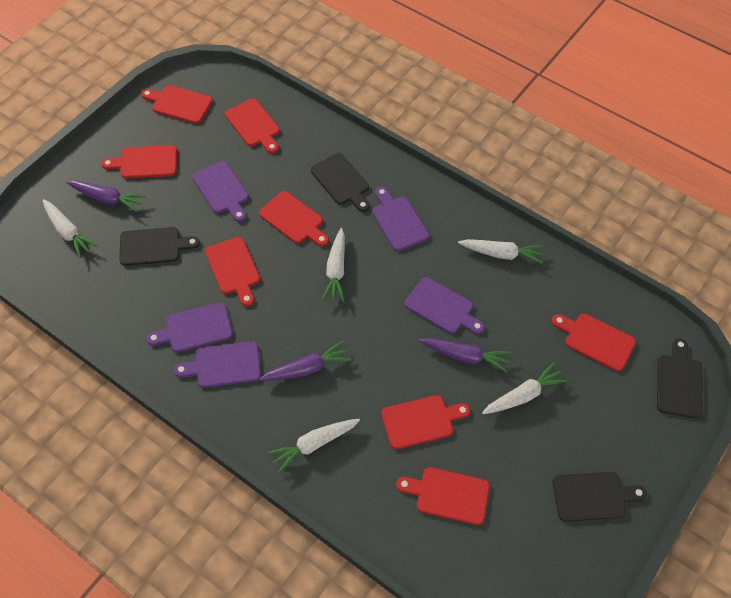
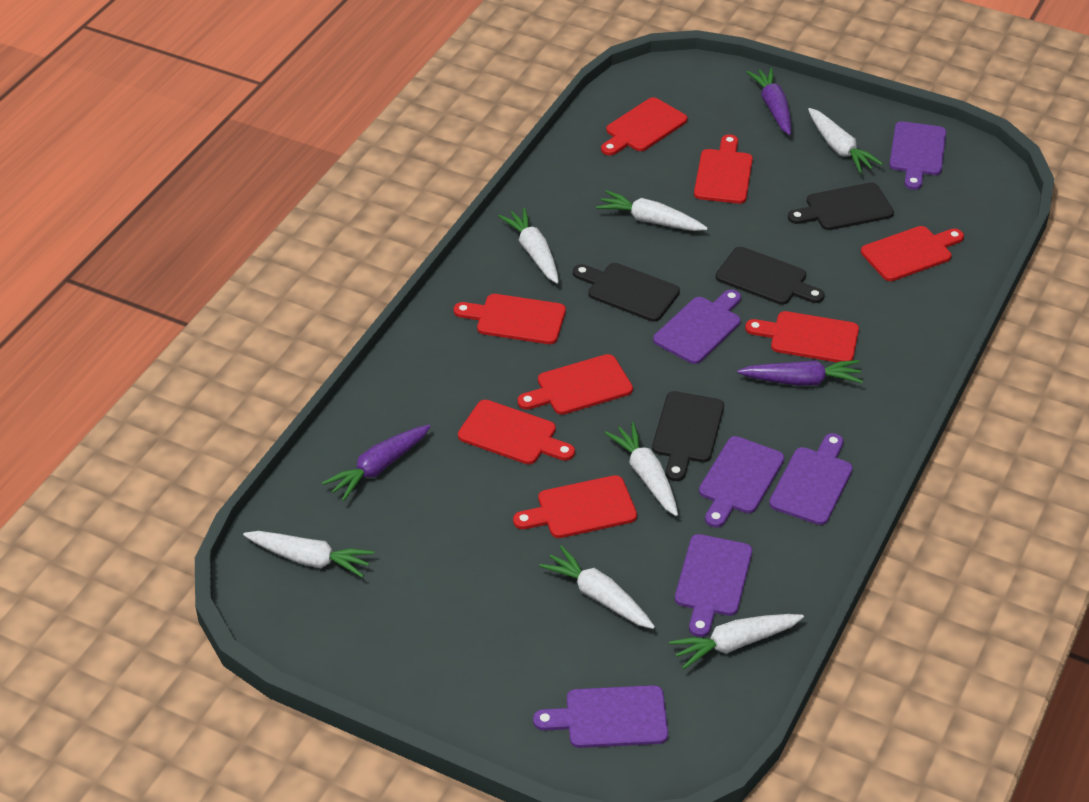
purple cutting board: 5 -> 6
white carrot: 5 -> 7

